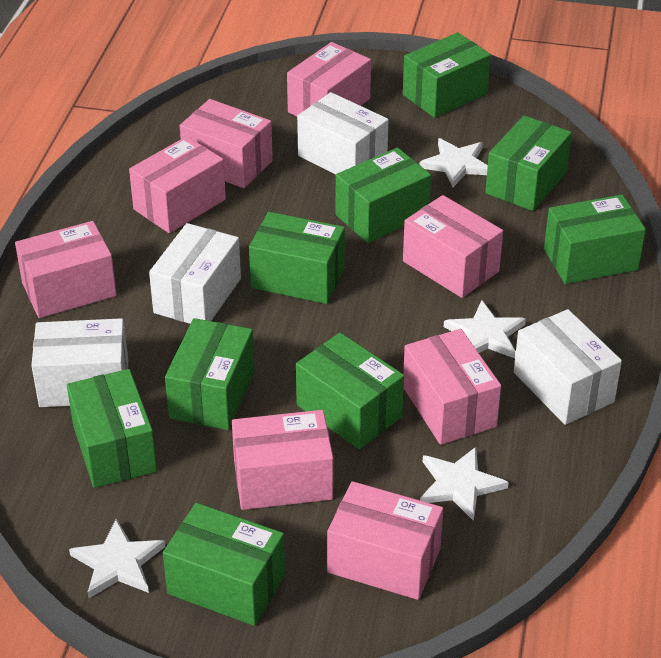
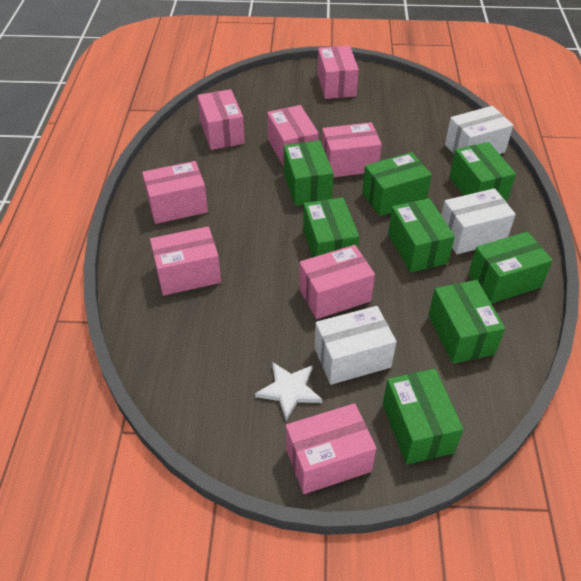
green box: 9 -> 8
white box: 4 -> 3
white star: 4 -> 1

